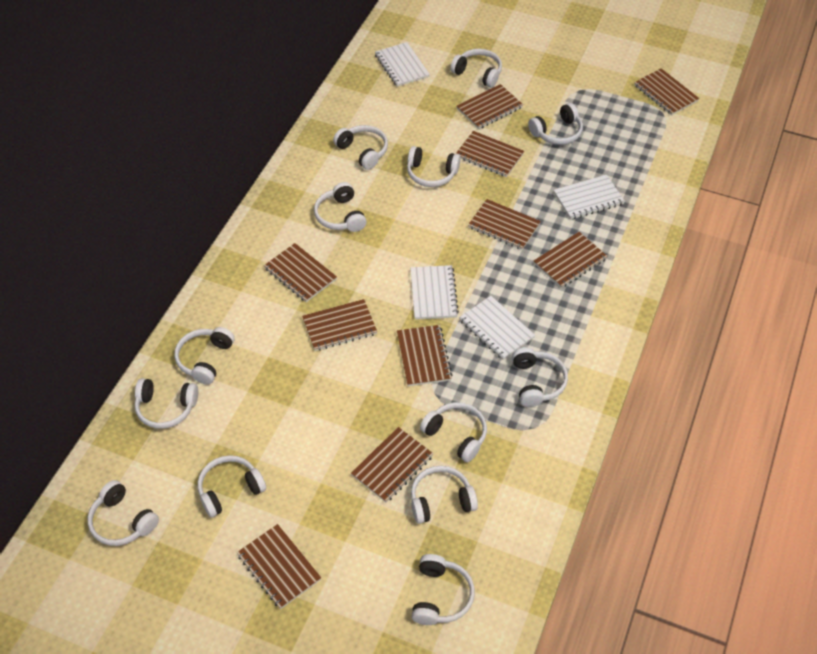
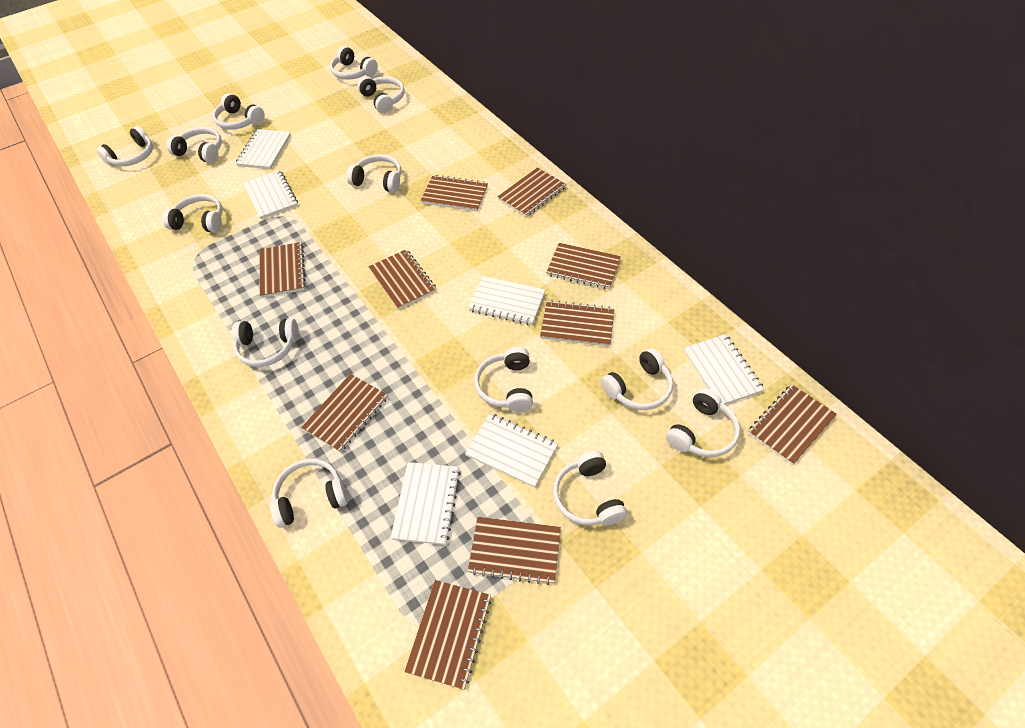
white notebook: 4 -> 6

